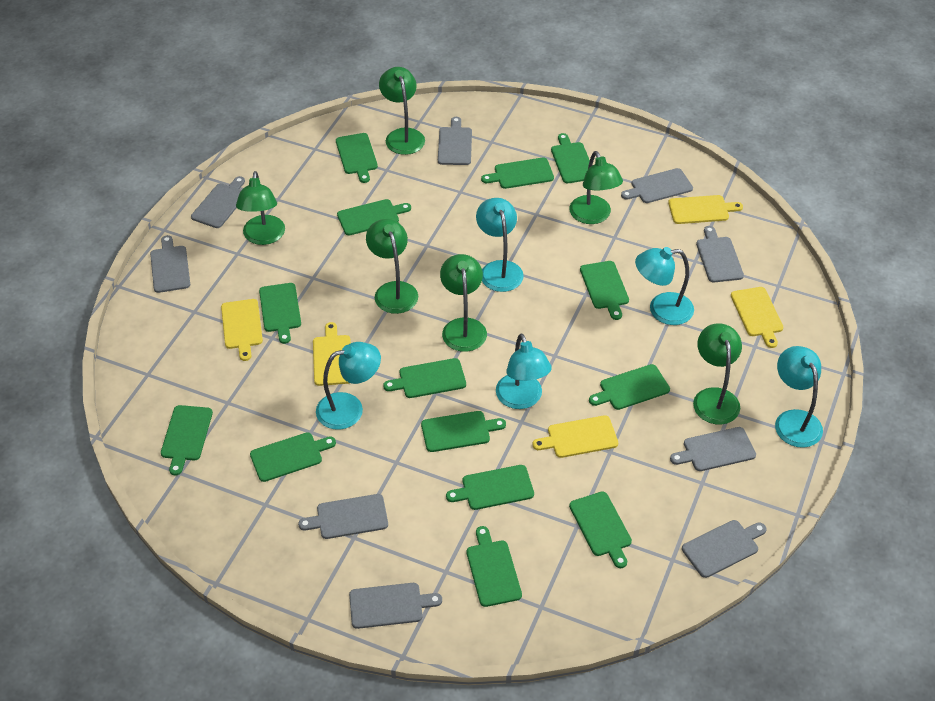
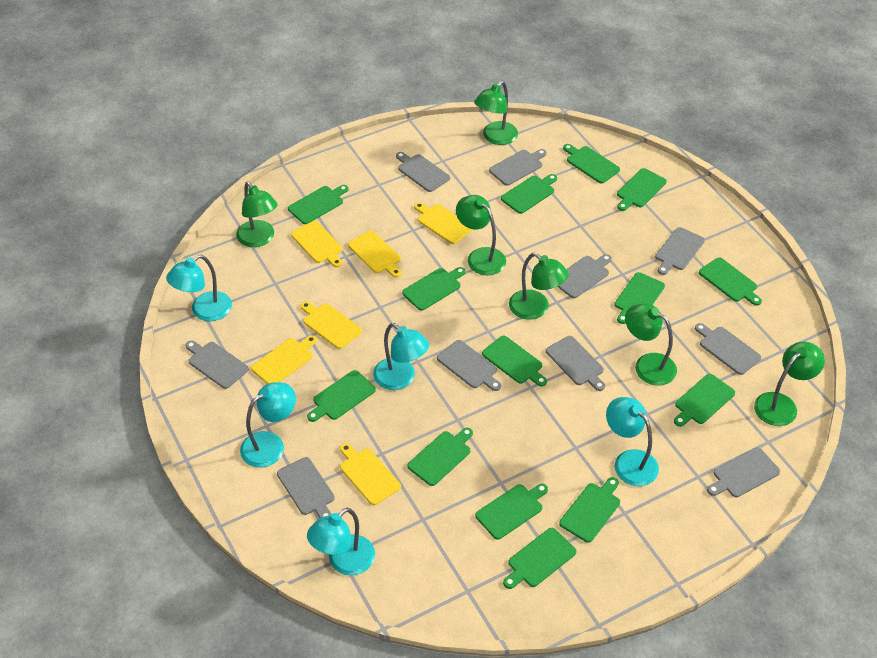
grey cutting board: 9 -> 10
yellow cutting board: 5 -> 6

